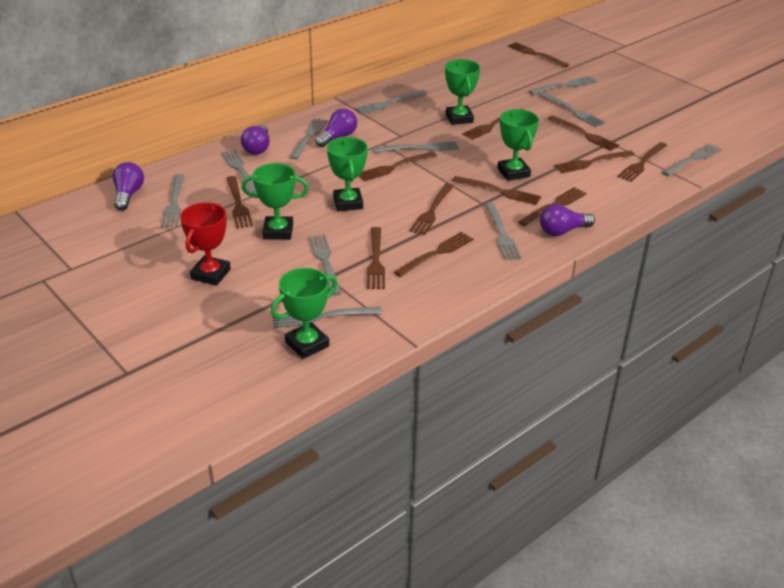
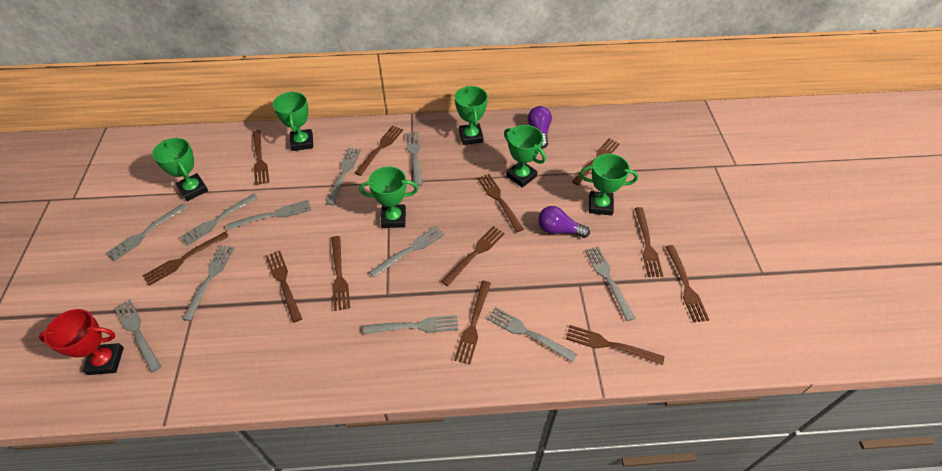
green trophy: 5 -> 6
purple light bulb: 4 -> 2

